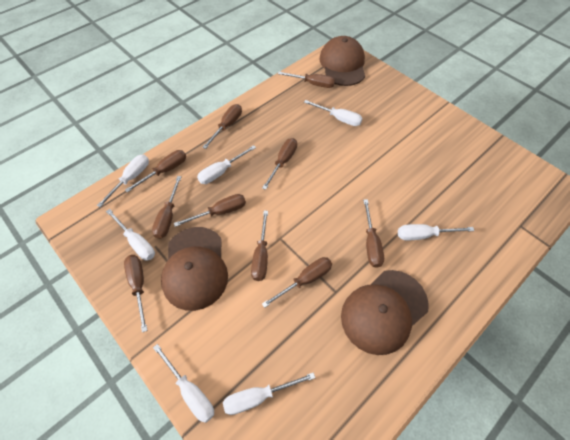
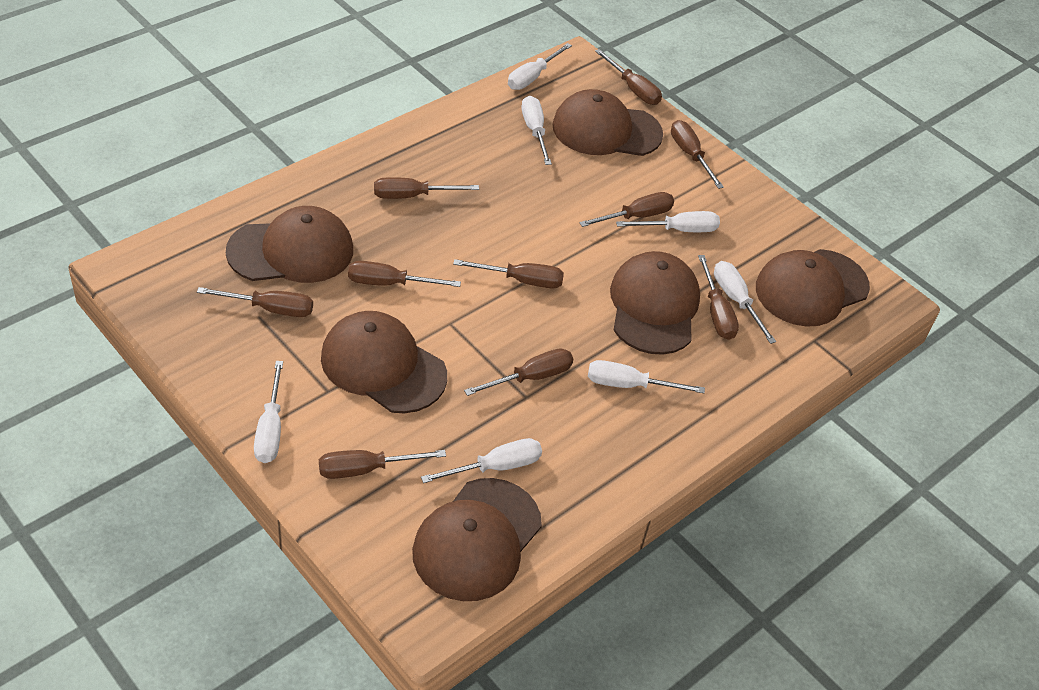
brown cap: 3 -> 6

